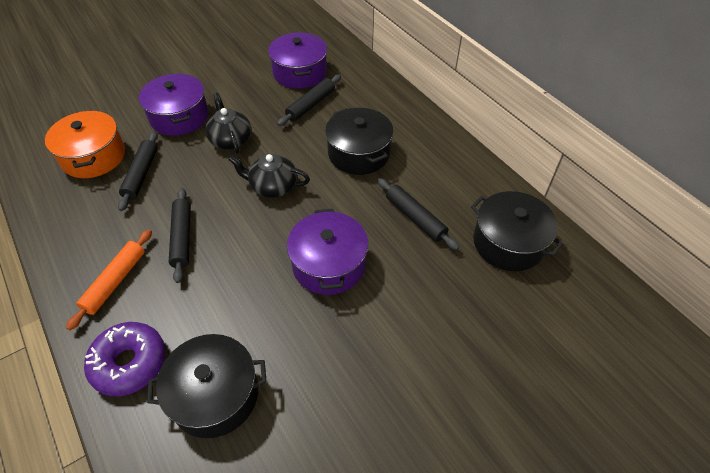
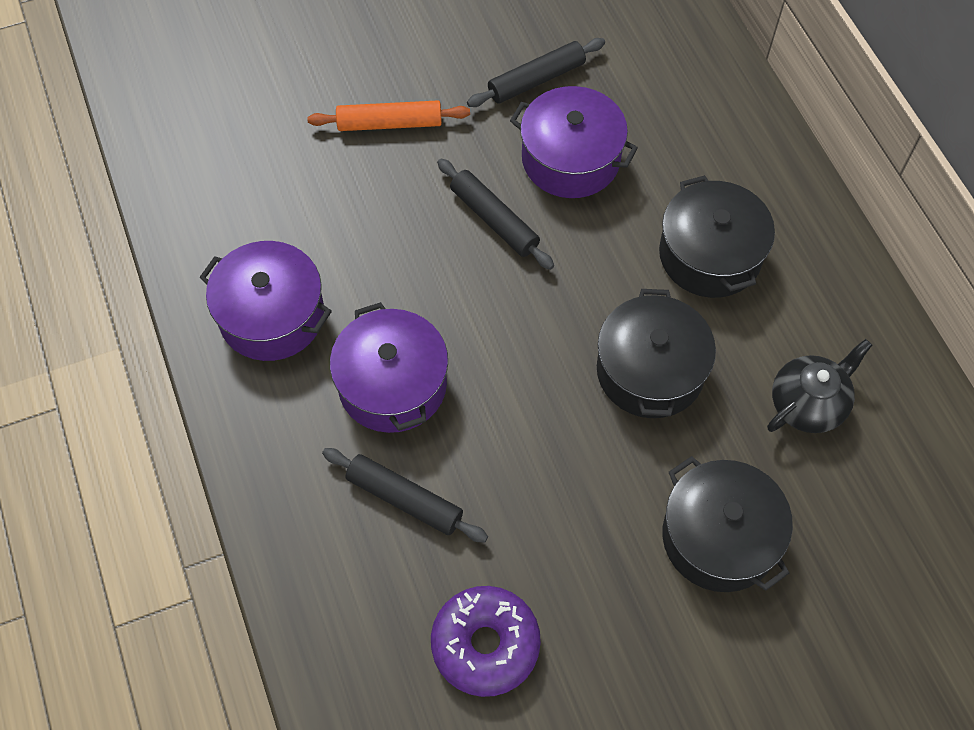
black rolling pin: 4 -> 3
black teapot: 2 -> 1
orange pot: 1 -> 0

